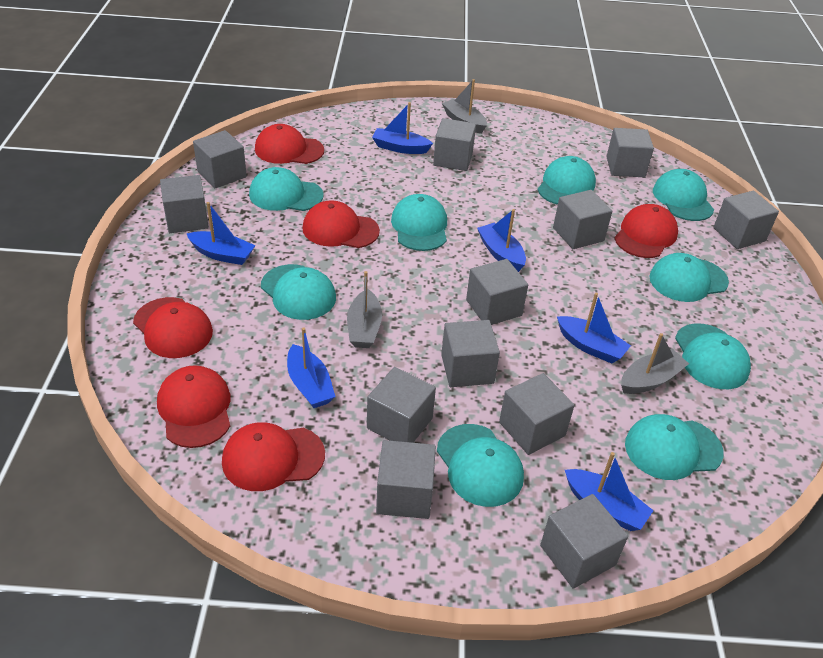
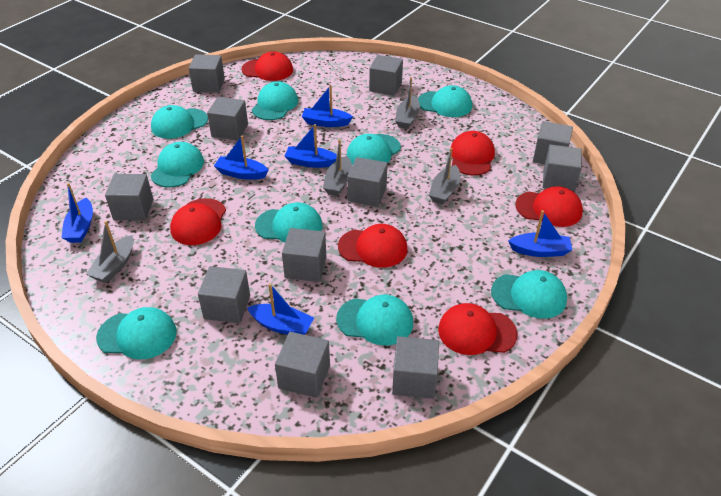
grey boat: 3 -> 4
grey cube: 12 -> 11

